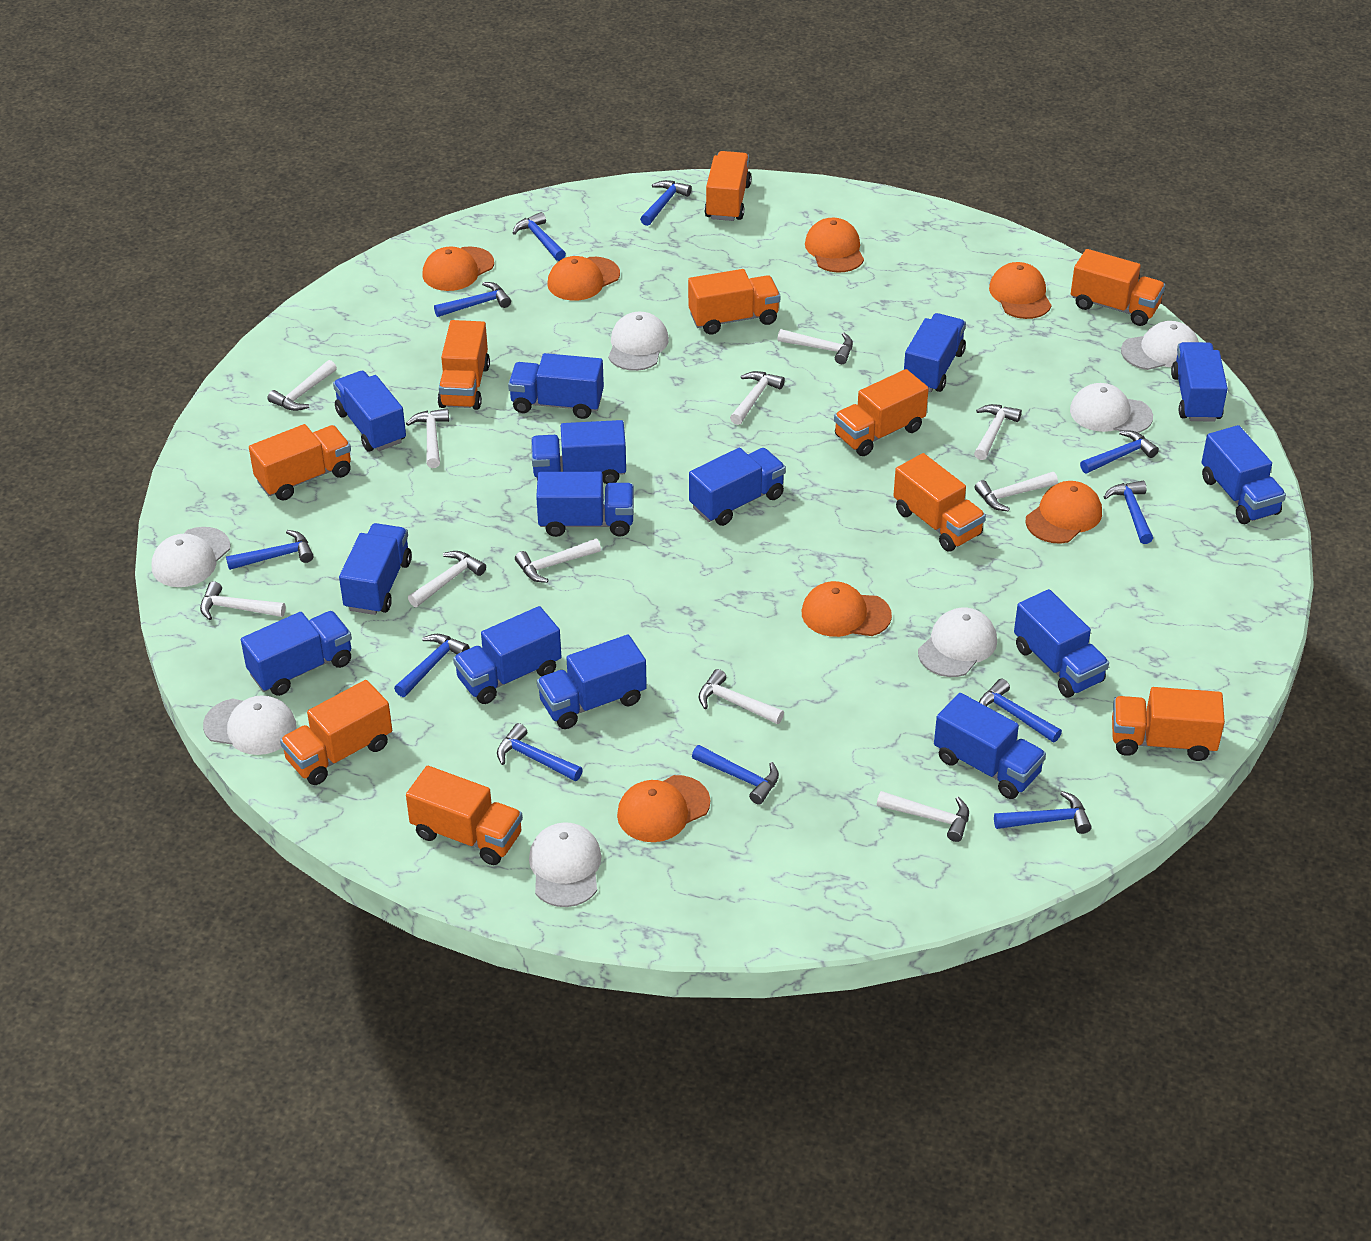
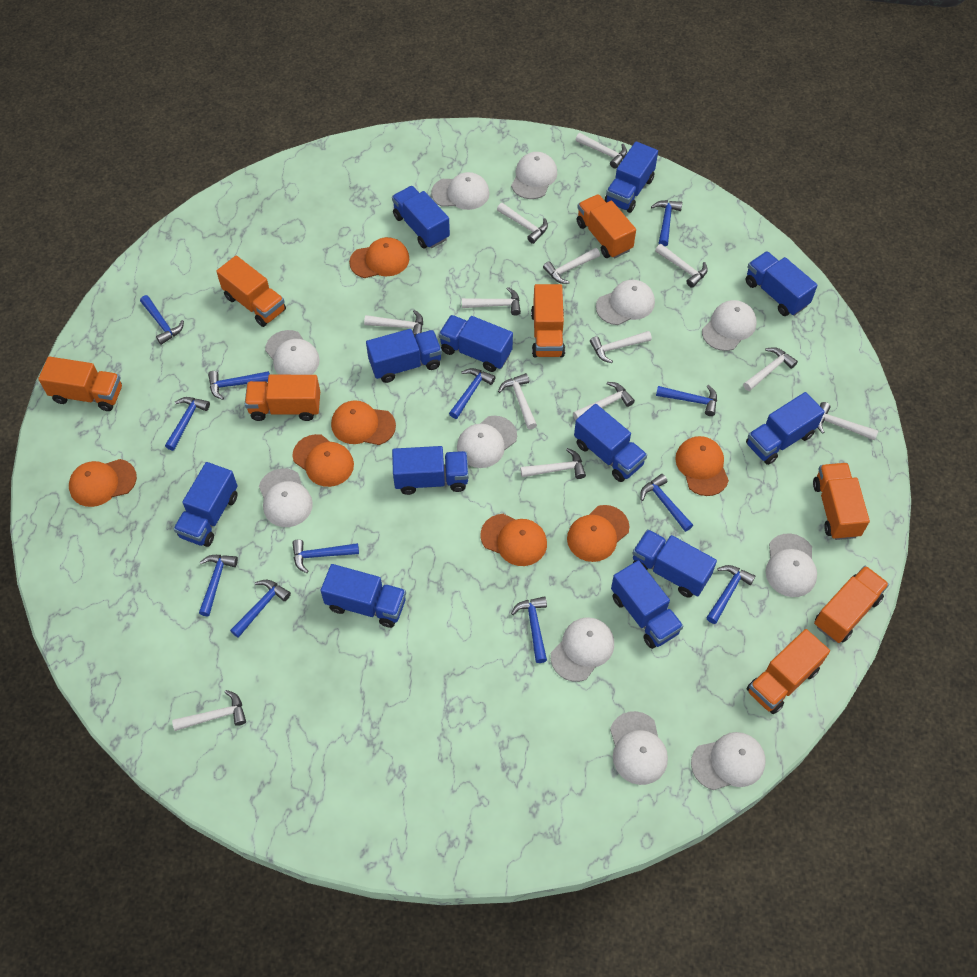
blue hammer: 11 -> 12
blue truck: 14 -> 12
orange truck: 10 -> 8
white cap: 7 -> 11
white hammer: 11 -> 13

